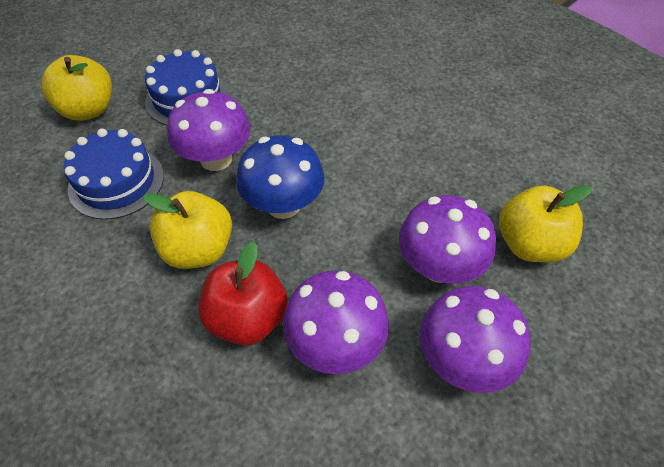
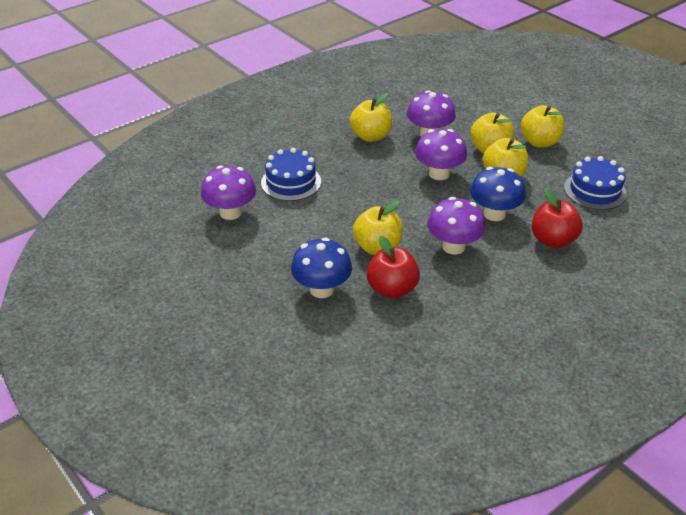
blue mushroom: 1 -> 2
red apple: 1 -> 2
yellow apple: 3 -> 5

